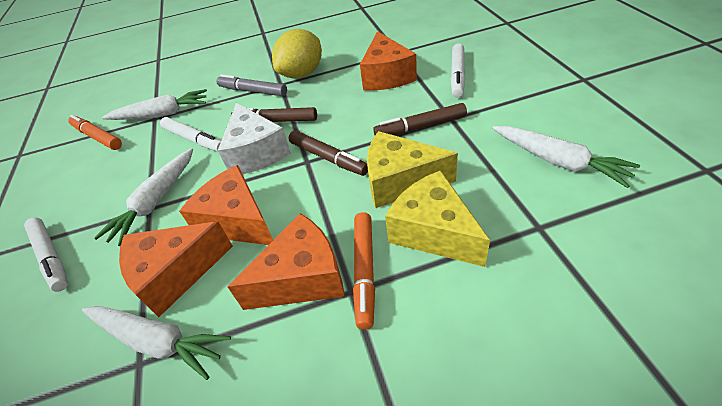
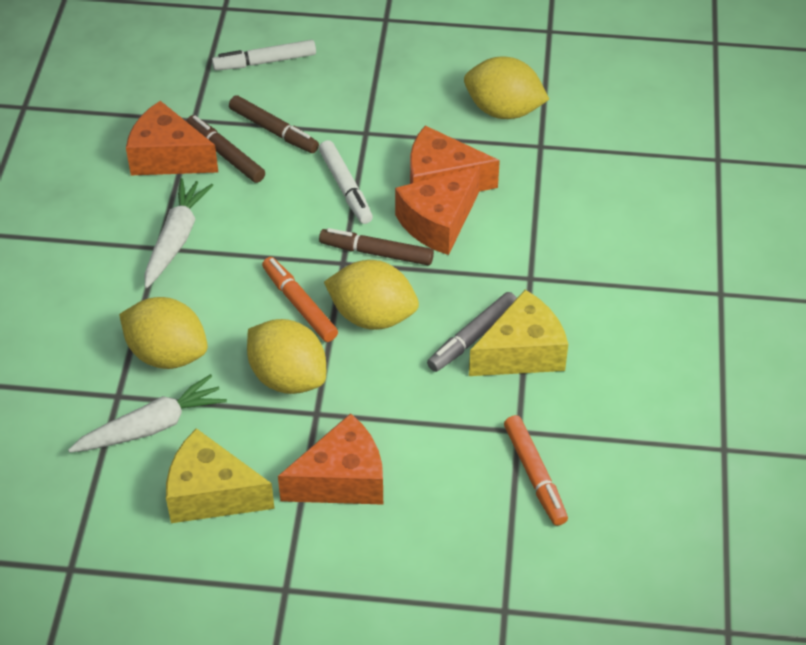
white carrot: 4 -> 2
white cheese: 1 -> 0
white marker: 3 -> 2
yellow lemon: 1 -> 4

